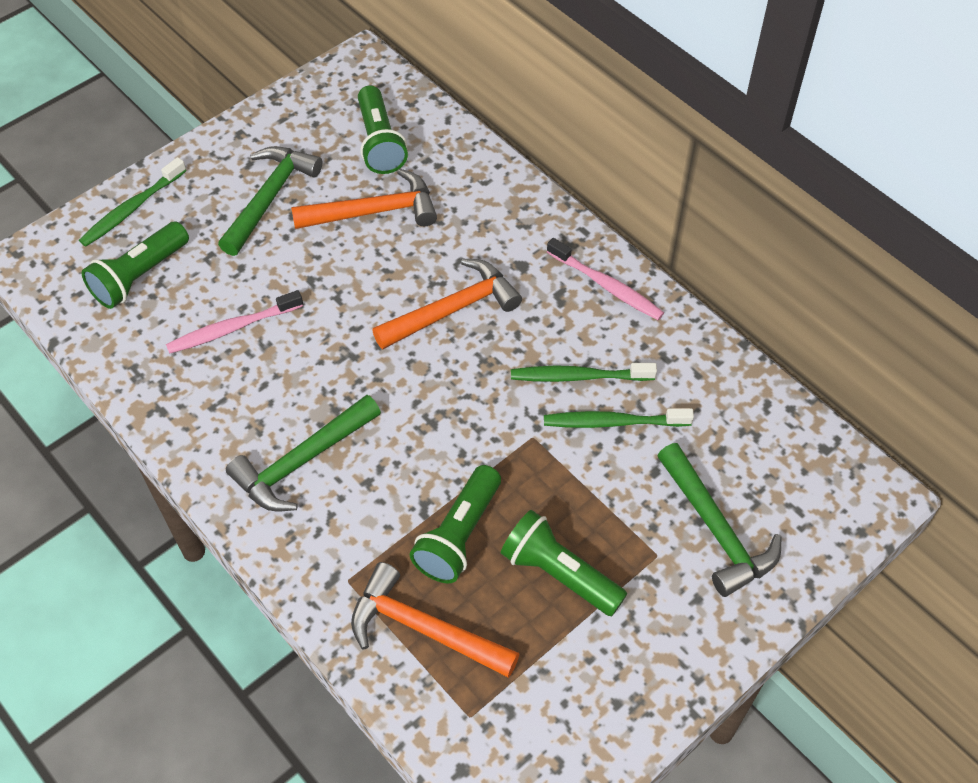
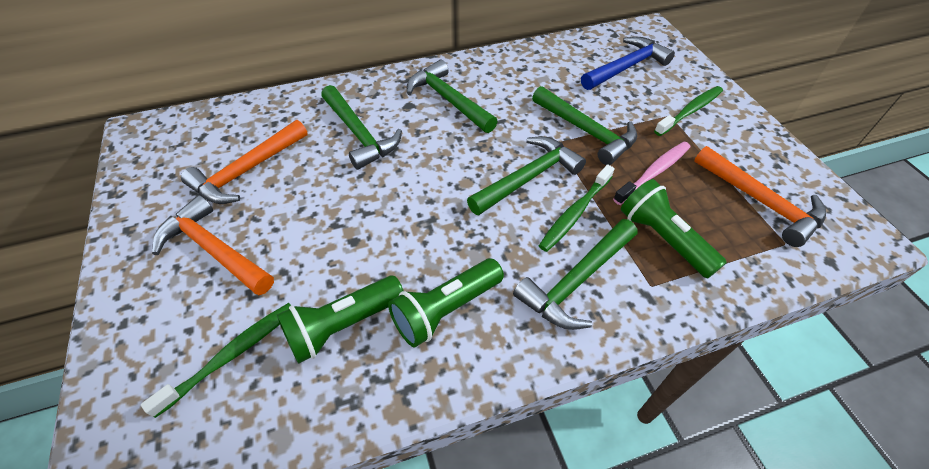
blue hammer: 0 -> 1
green flashlight: 4 -> 3
green hammer: 3 -> 5
pink toothbrush: 2 -> 1

